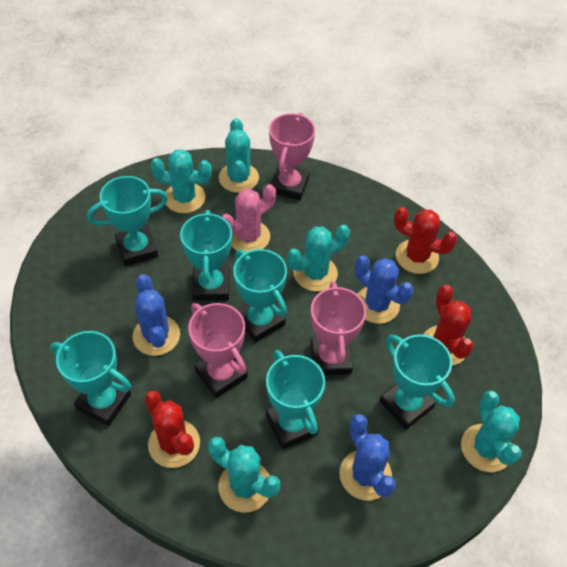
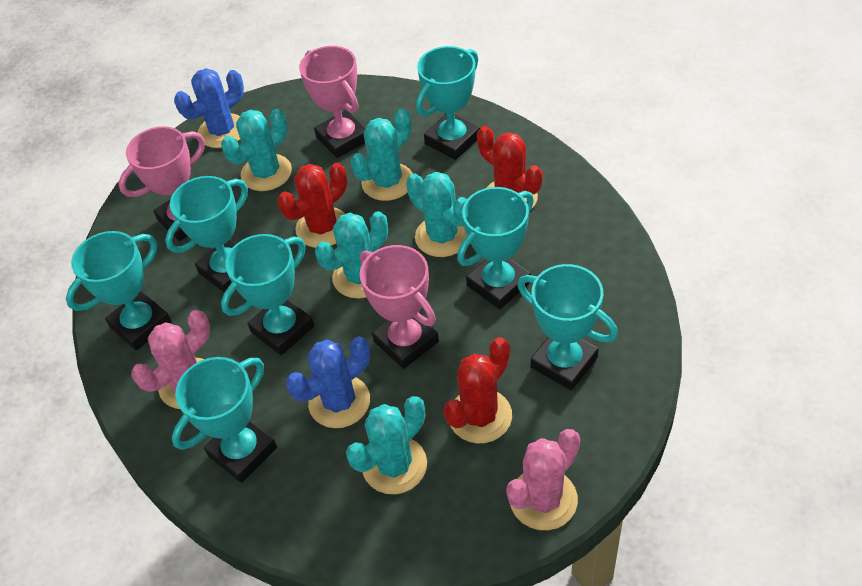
blue cactus: 3 -> 2
pink cactus: 1 -> 2
turquoise trophy: 6 -> 7

